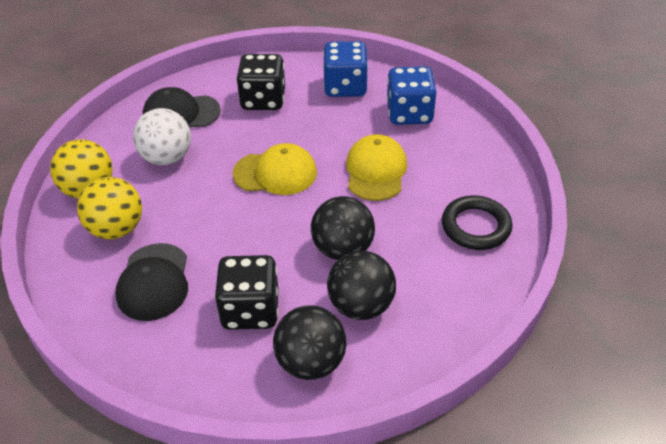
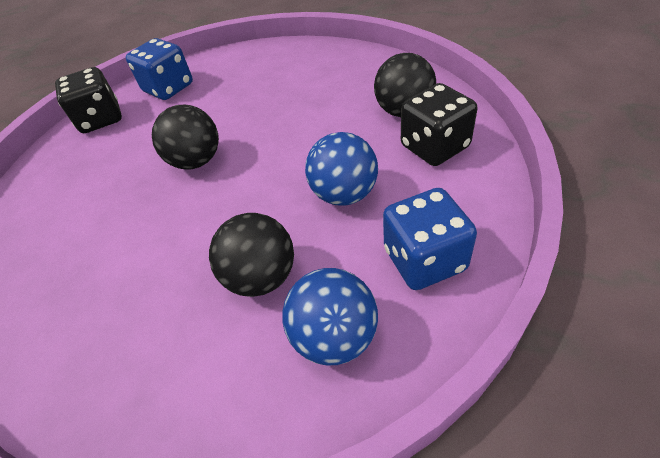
black cap: 2 -> 0
black ring: 1 -> 0
blue ball: 0 -> 2
white ball: 1 -> 0
yellow ball: 2 -> 0
yellow cap: 2 -> 0

